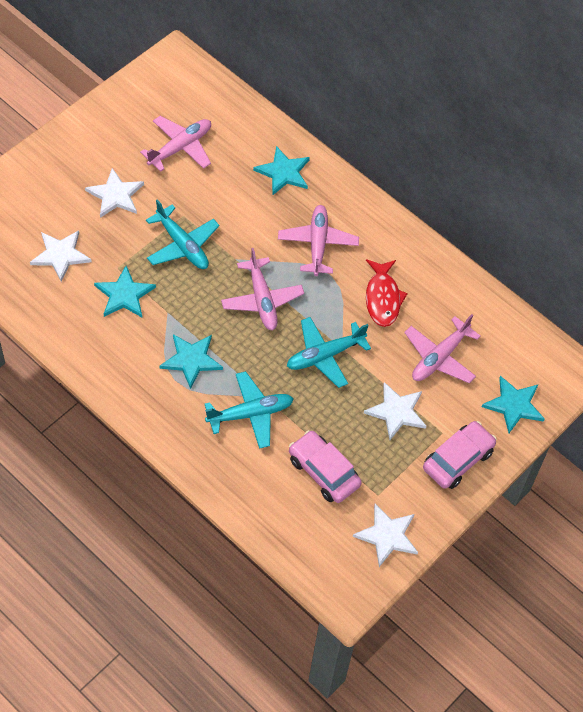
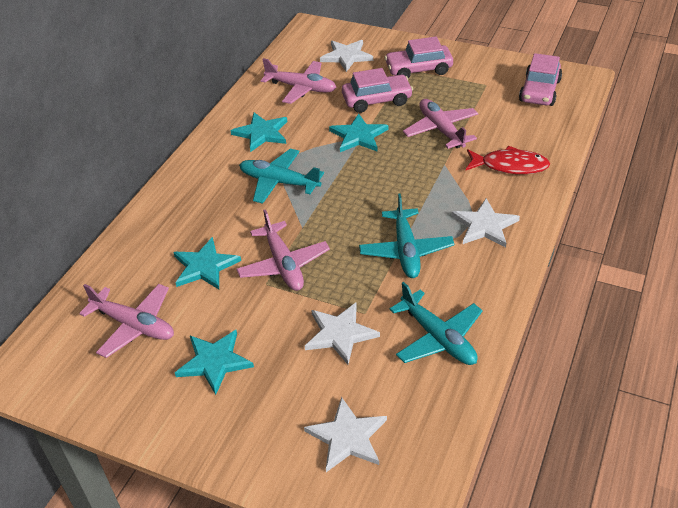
pink car: 2 -> 3

